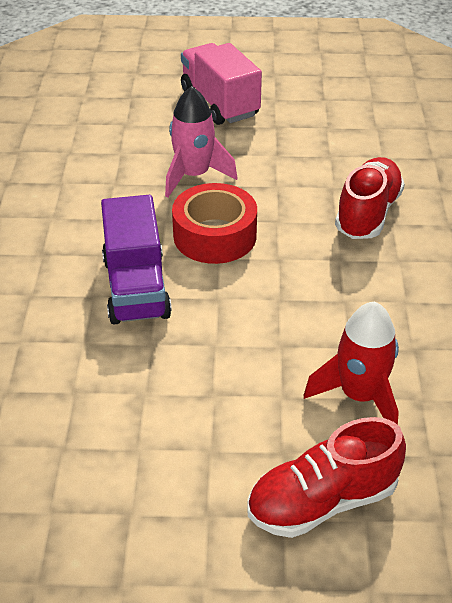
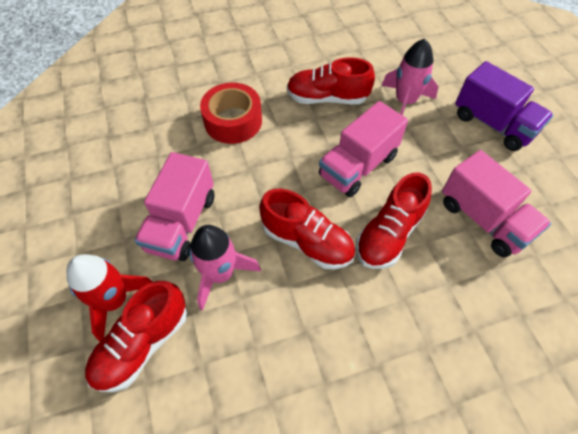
pink rocket: 1 -> 2
pink truck: 1 -> 3
red shoe: 2 -> 4

